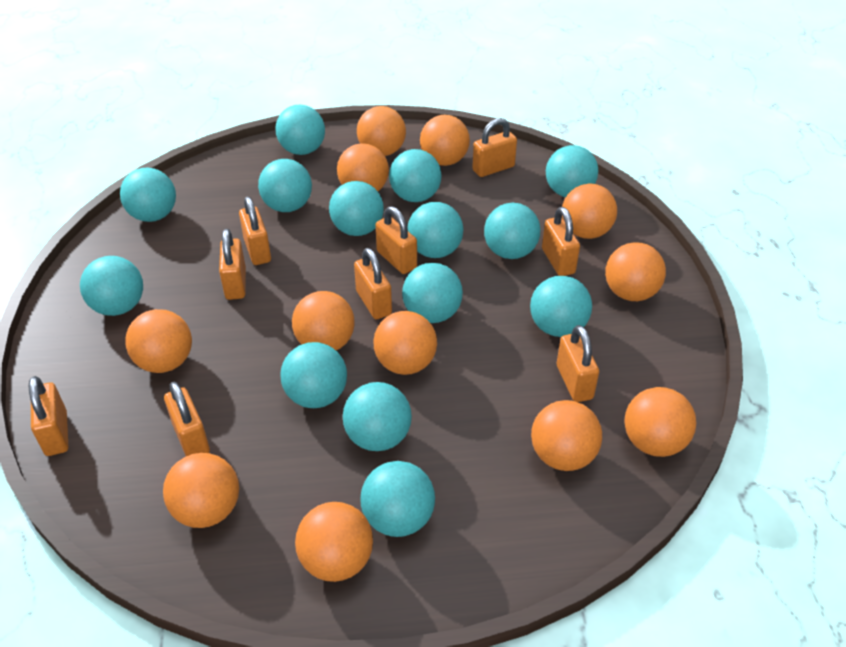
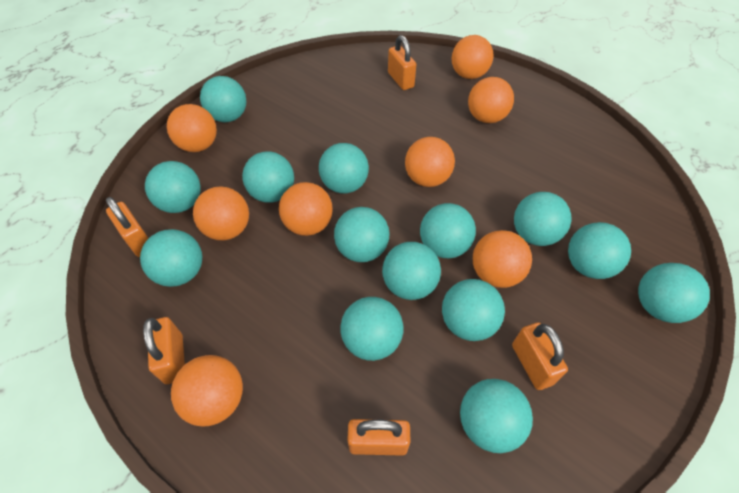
orange ball: 12 -> 8
orange padlock: 9 -> 5

